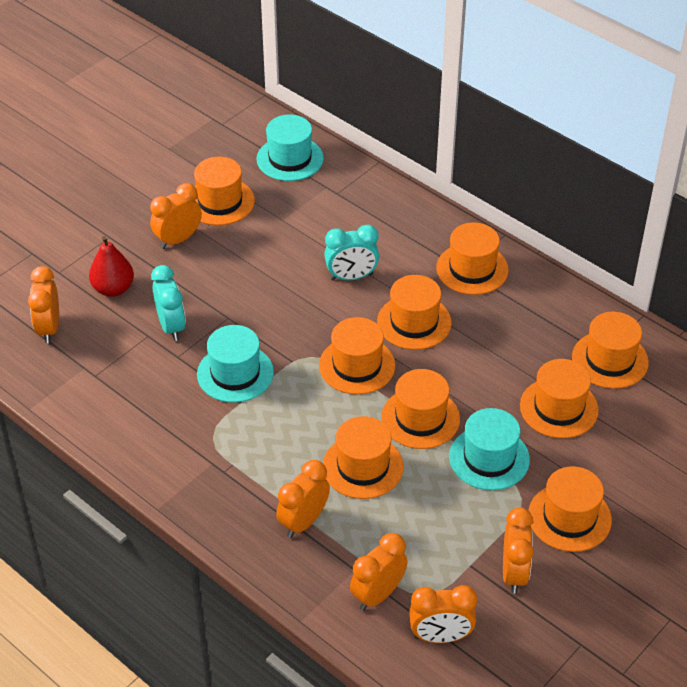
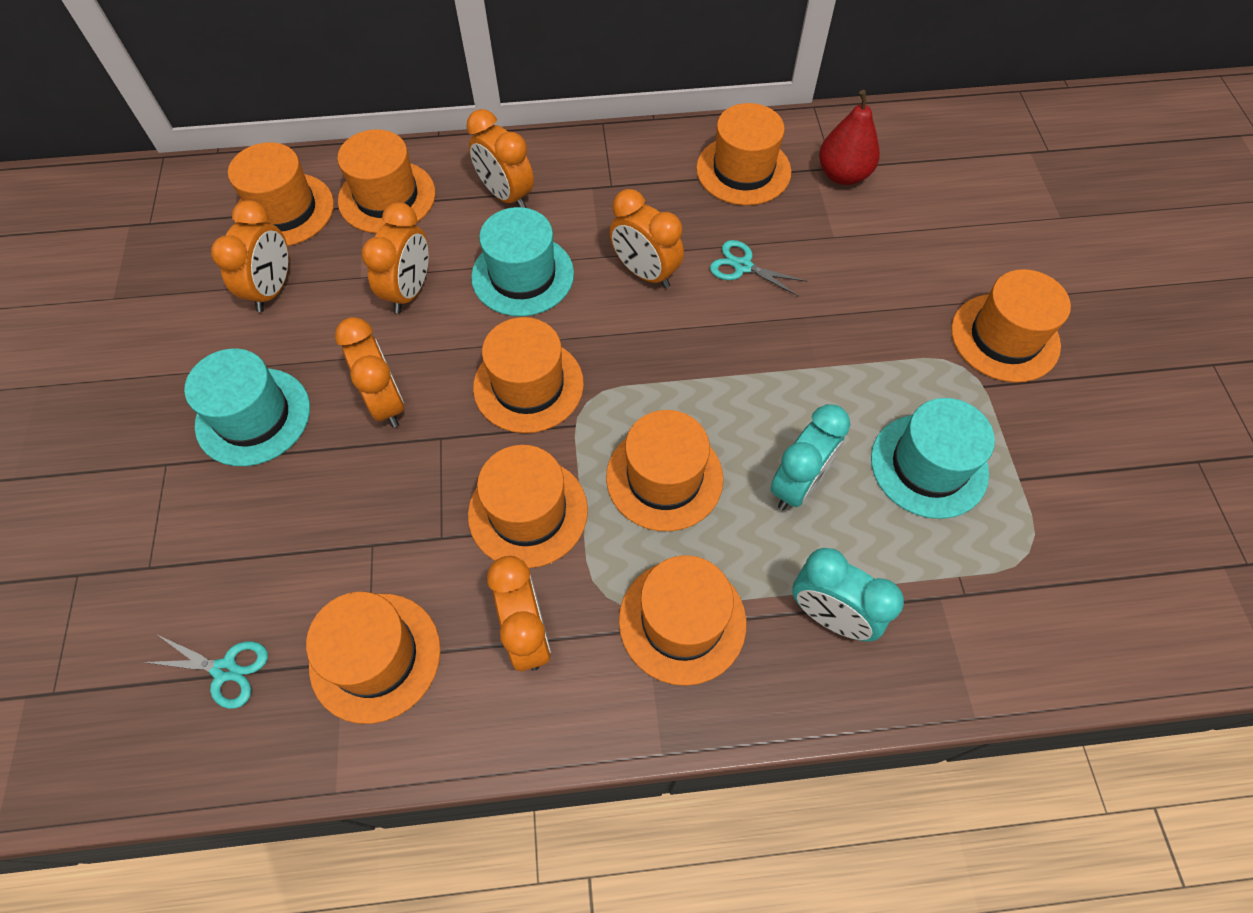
turquoise scissors: 0 -> 2

